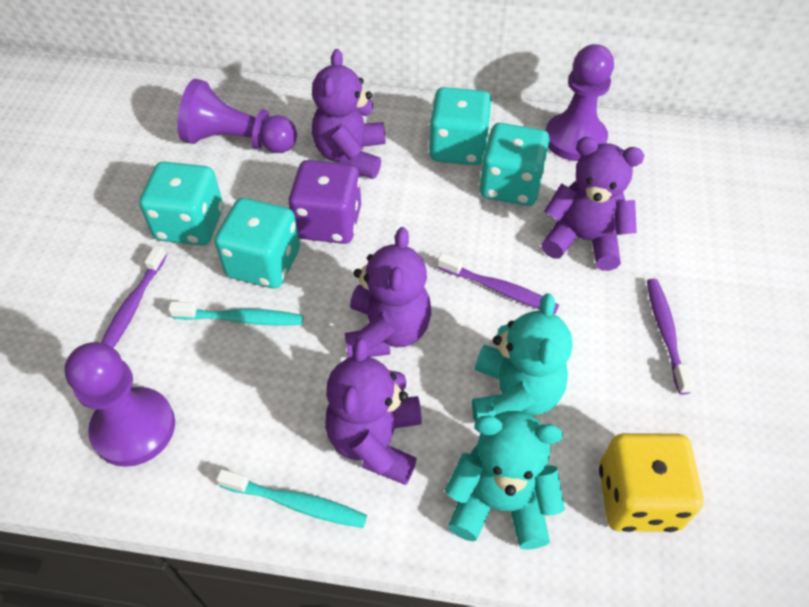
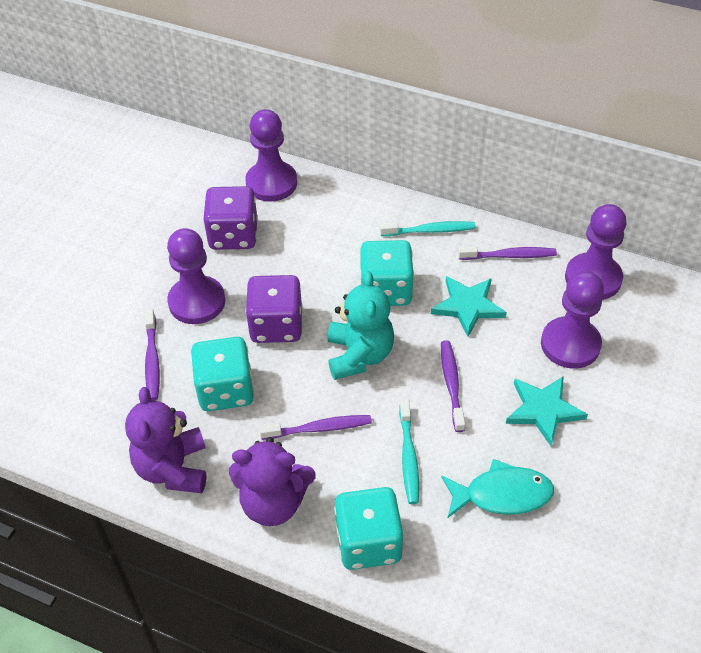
purple dice: 1 -> 2
purple pawn: 3 -> 4
purple teddy bear: 4 -> 2
purple toothbrush: 3 -> 4
turquoise dice: 4 -> 3
turquoise fish: 0 -> 1
turquoise star: 0 -> 2
turquoise teddy bear: 2 -> 1
yellow dice: 1 -> 0

